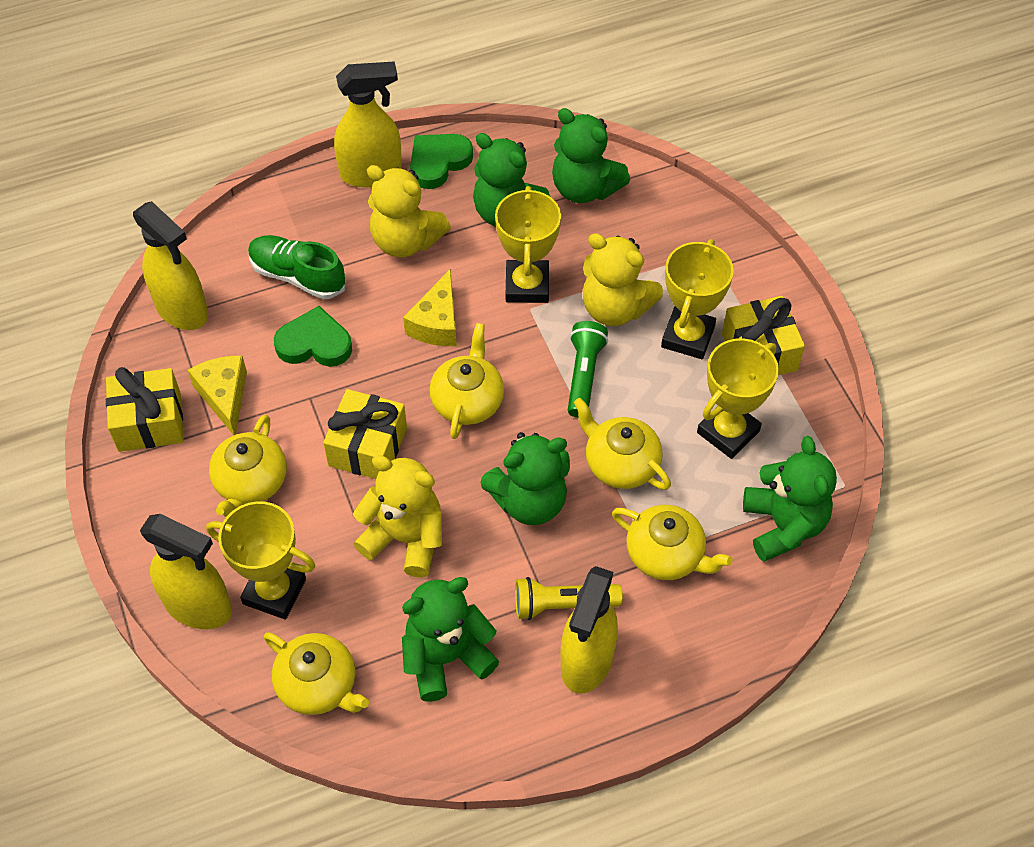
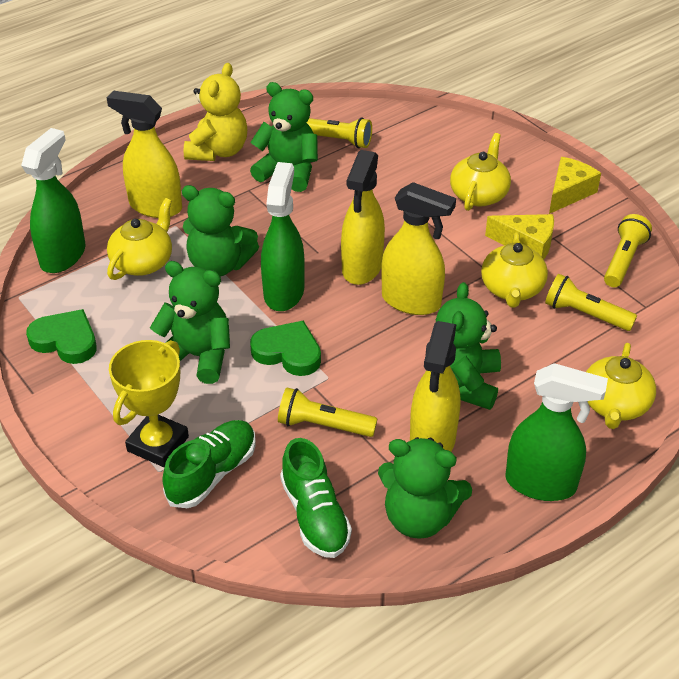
green flashlight: 1 -> 0
green shoe: 1 -> 2
green spray bottle: 0 -> 3
yellow flashlight: 1 -> 4
yellow gift: 3 -> 0
yellow teapot: 5 -> 4
yellow teddy bear: 3 -> 1
yellow trophy: 4 -> 1

